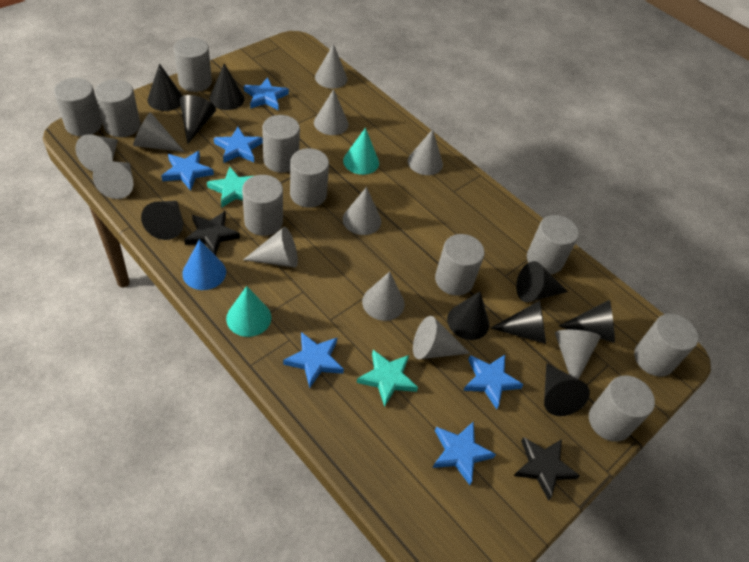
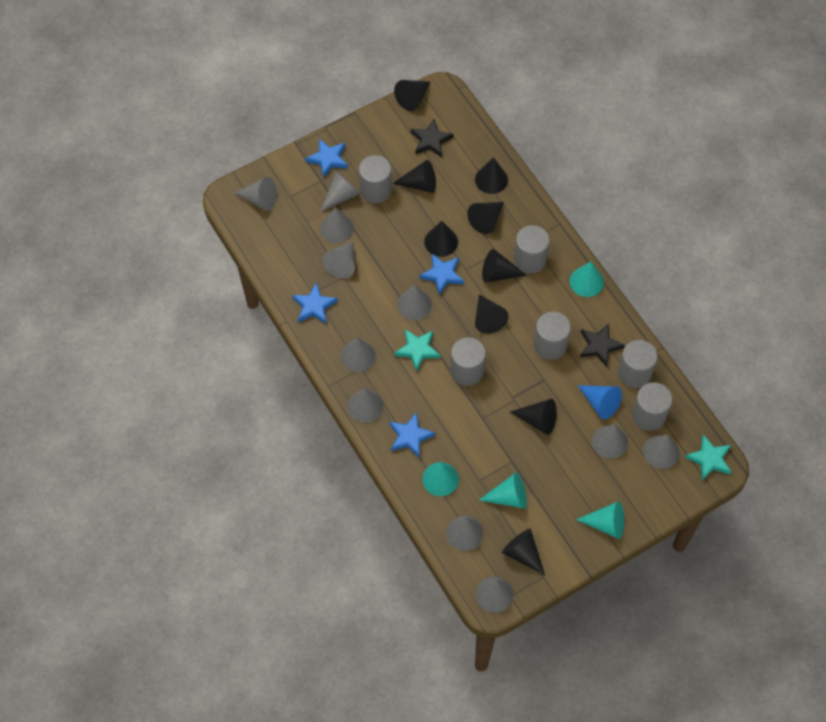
blue star: 6 -> 4
grey cylinder: 10 -> 6
turquoise cone: 2 -> 4

